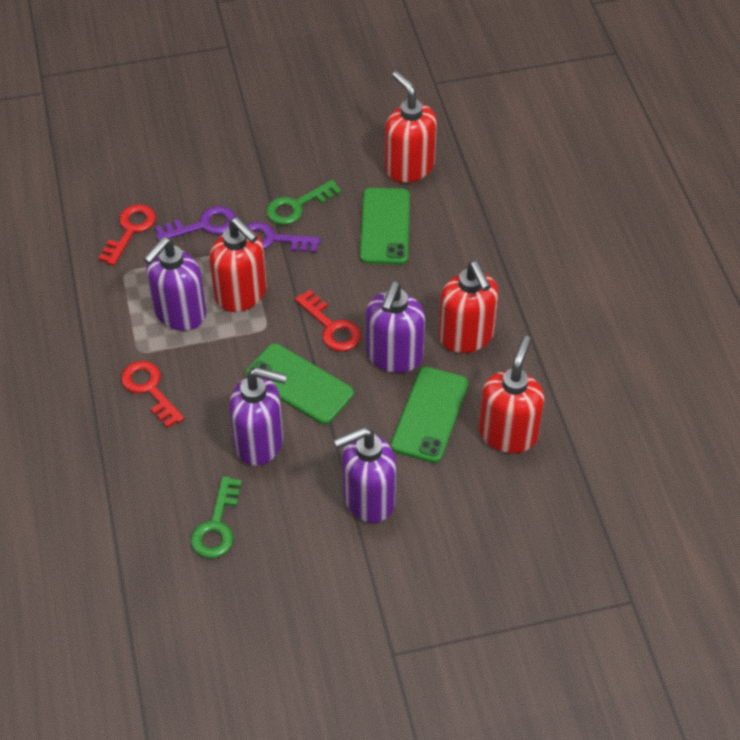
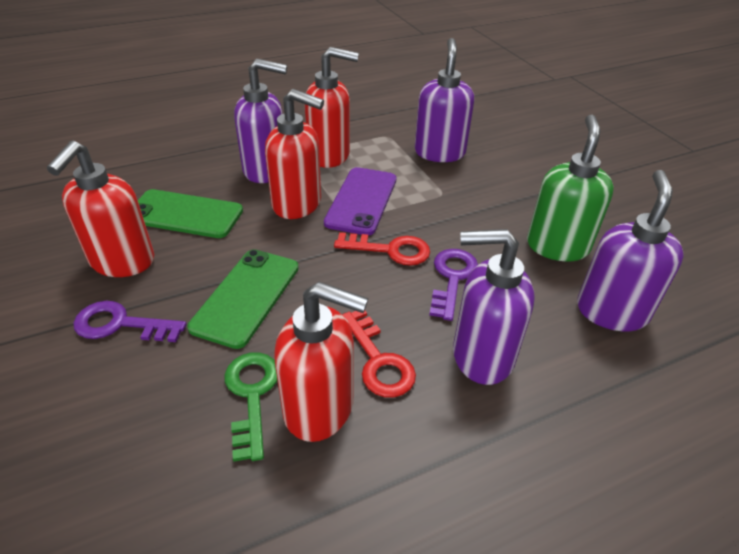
green key: 2 -> 1
green phone: 3 -> 2
green soap dispenser: 0 -> 1
purple phone: 0 -> 1
red key: 3 -> 2

